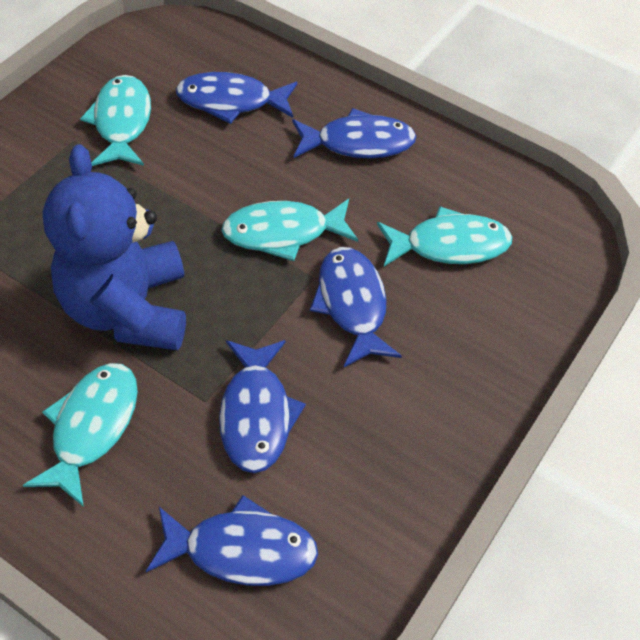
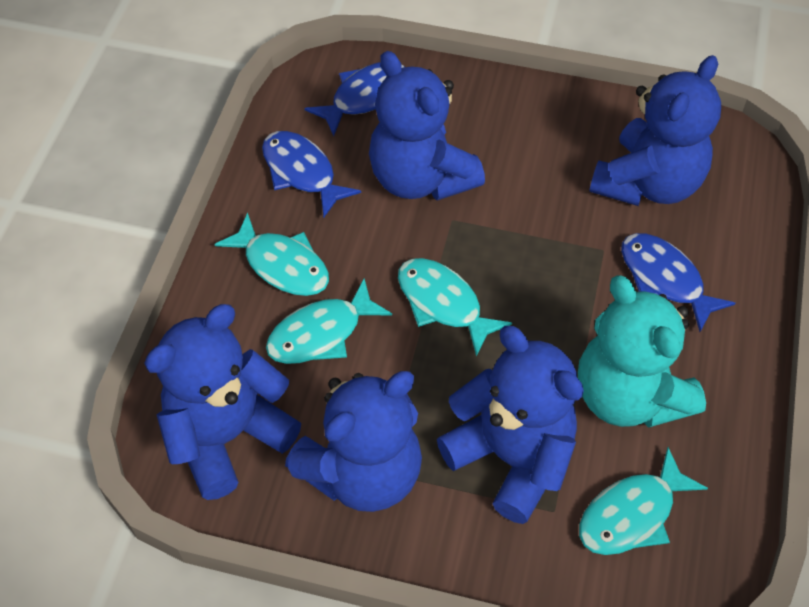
blue fish: 5 -> 3
blue teddy bear: 1 -> 5
turquoise teddy bear: 0 -> 1

